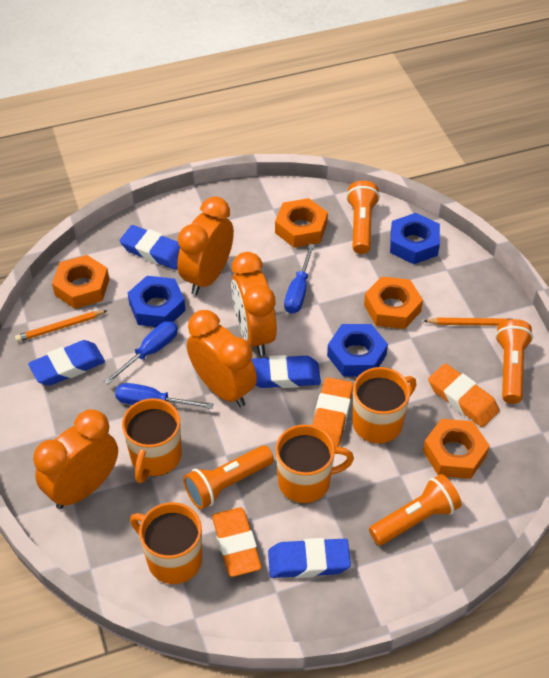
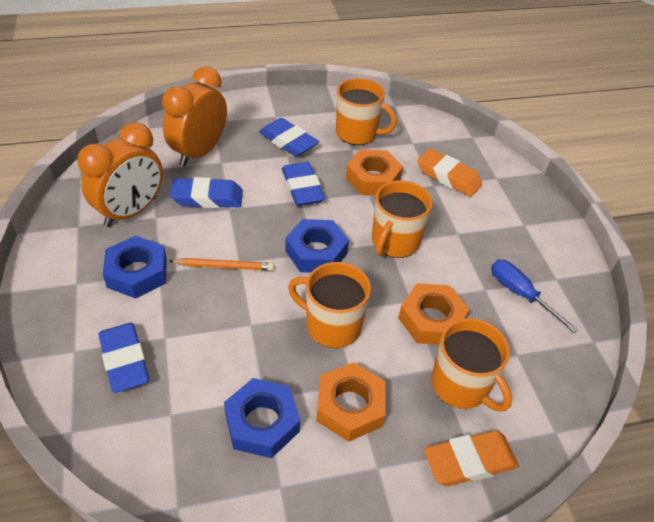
blue screwdriver: 3 -> 1
orange clock: 4 -> 2
orange eraser: 3 -> 2
orange flashlight: 4 -> 0
orange nut: 4 -> 3
orange pencil: 2 -> 1

